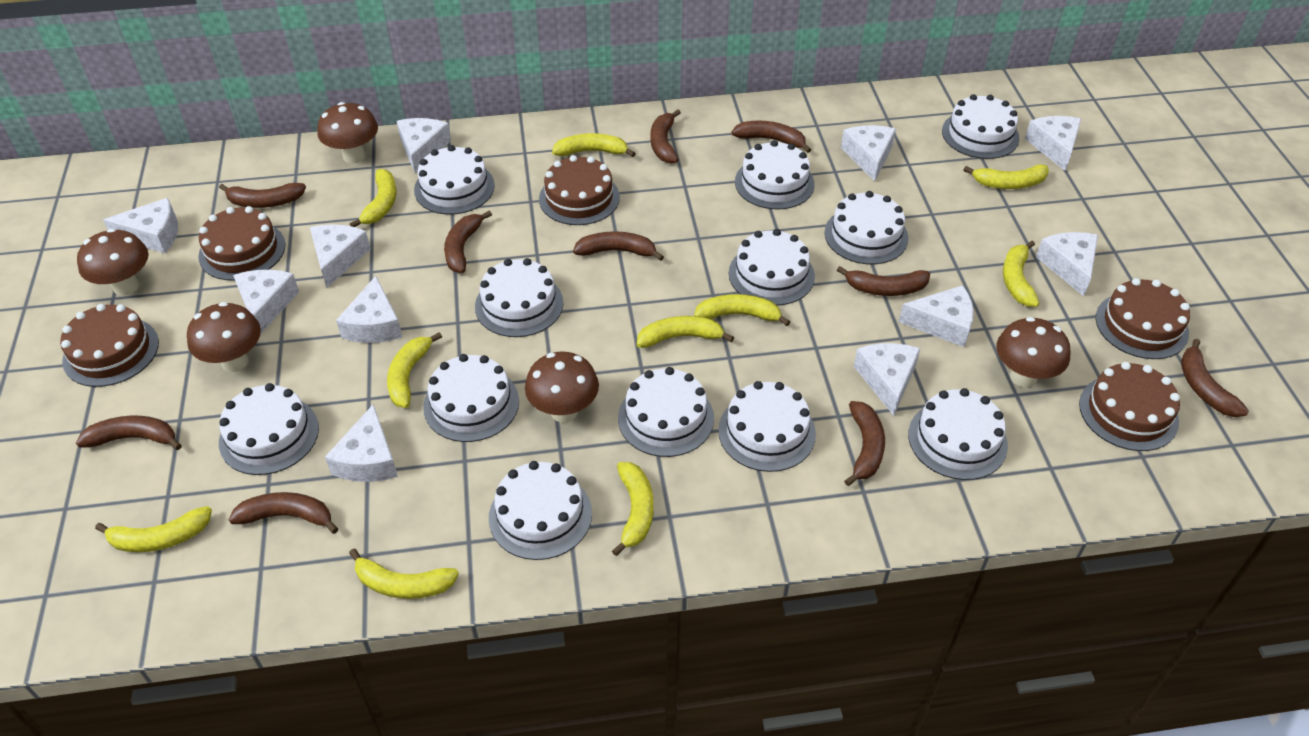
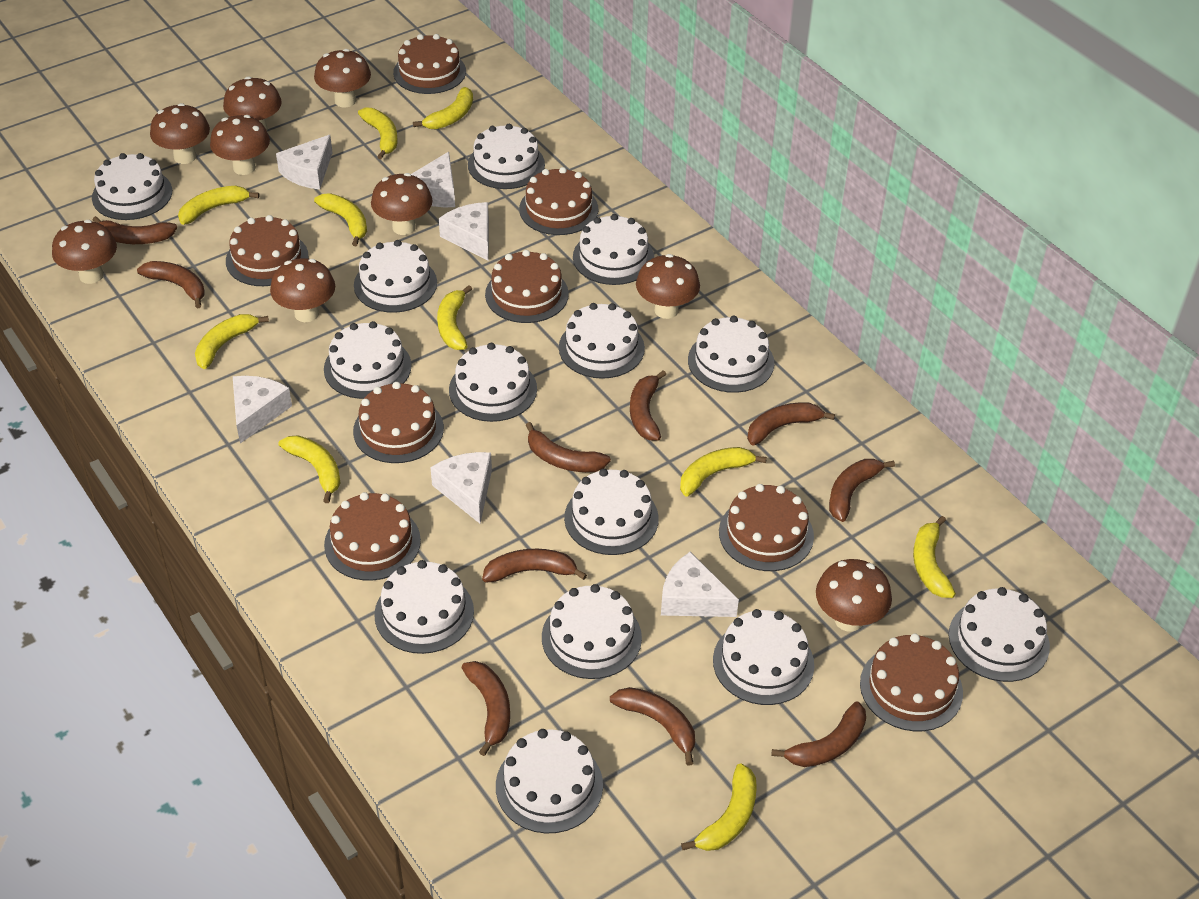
brown cake: 5 -> 8
brown mushroom: 5 -> 9
white cake: 12 -> 14
white cheese: 11 -> 6

